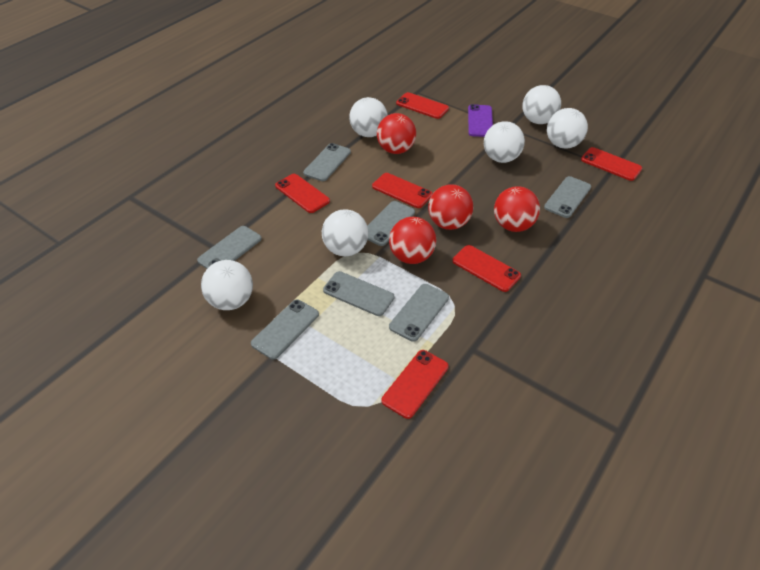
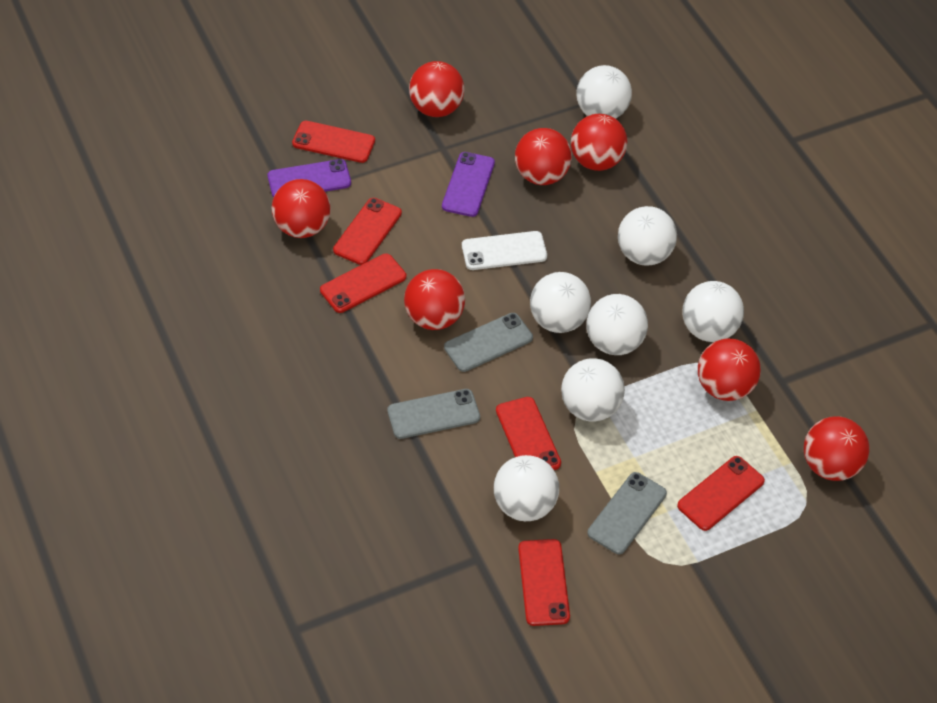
grey phone: 7 -> 3
purple phone: 1 -> 2
red ball: 4 -> 7
white ball: 6 -> 7
white phone: 0 -> 1

